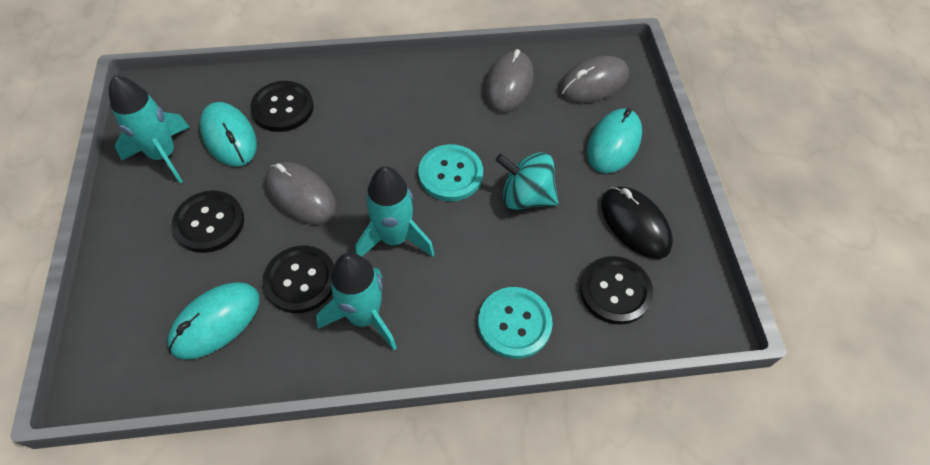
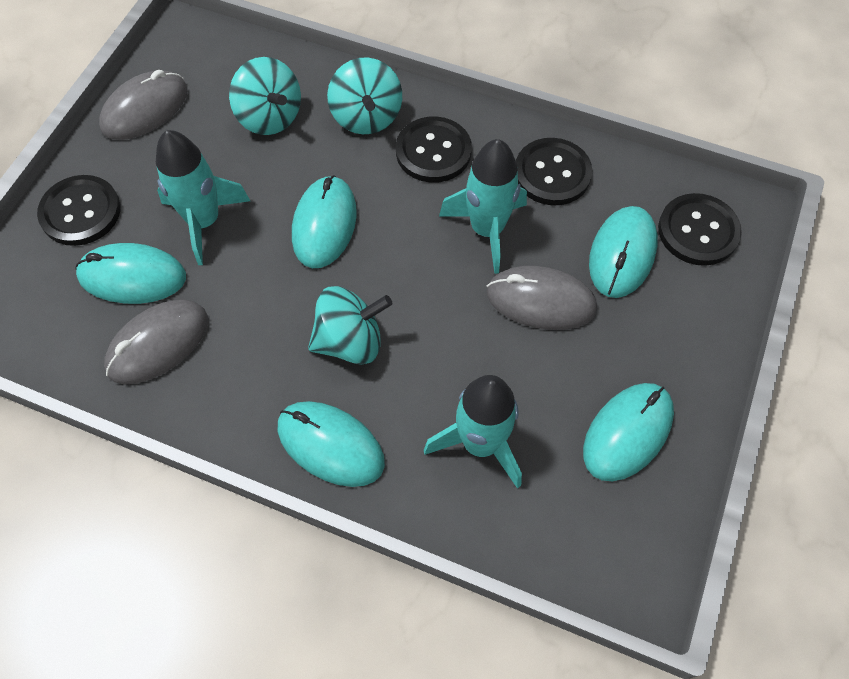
black mouse: 1 -> 0
turquoise button: 2 -> 0
turquoise mouse: 3 -> 5
turquoise spinning top: 1 -> 3

